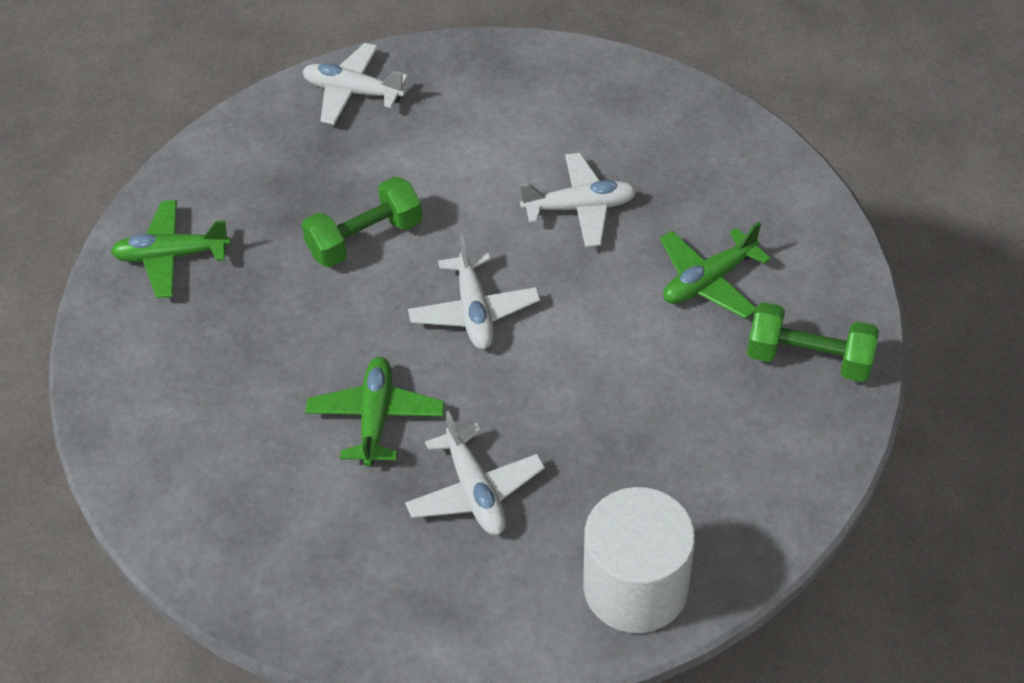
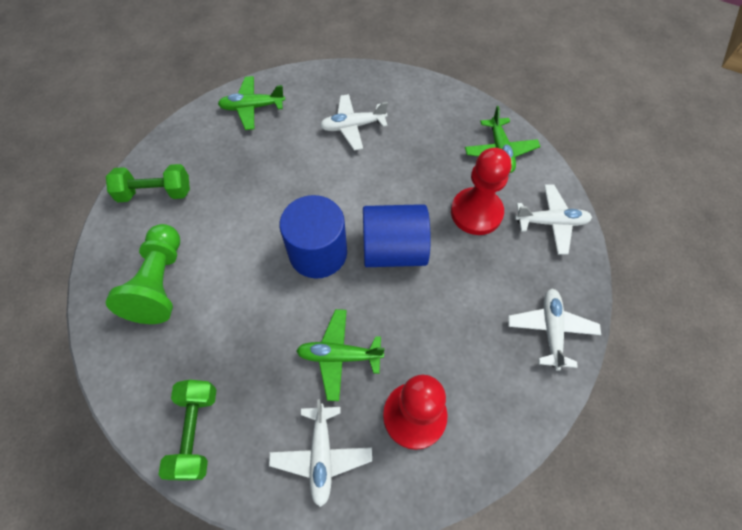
blue cylinder: 0 -> 2
green pawn: 0 -> 1
red pawn: 0 -> 2
white cylinder: 1 -> 0

